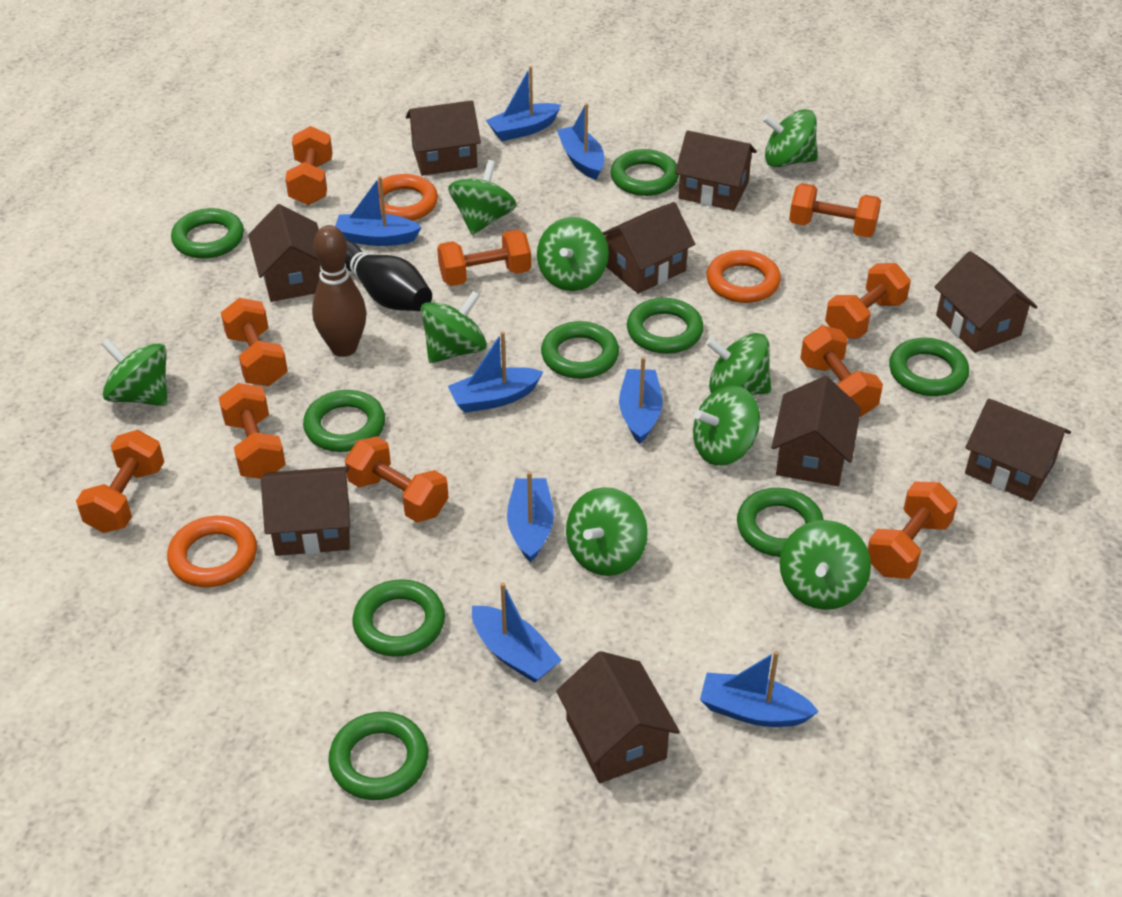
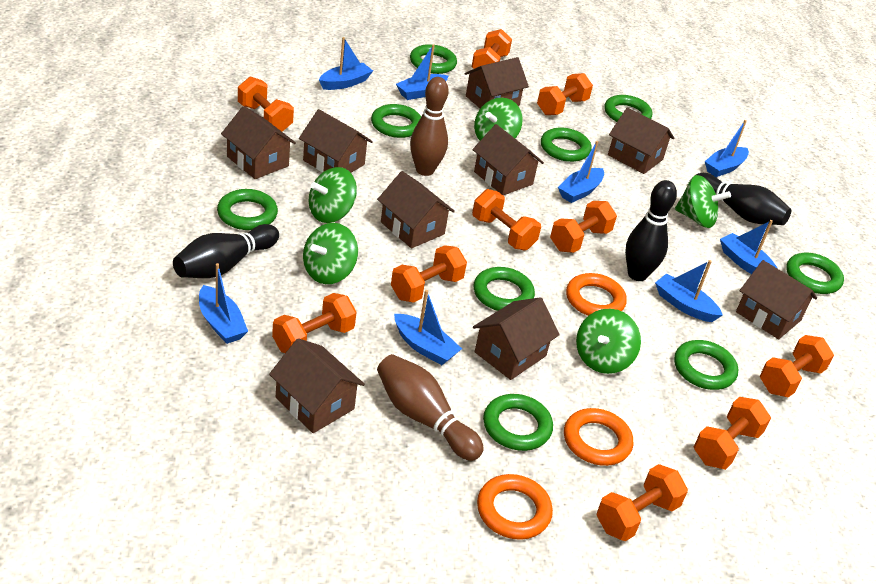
black bowling pin: 1 -> 3
brown bowling pin: 1 -> 2
green spinning top: 9 -> 5

